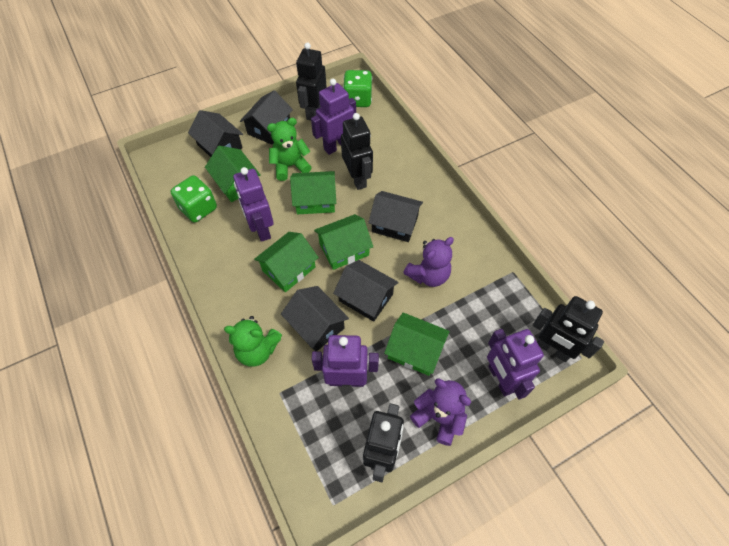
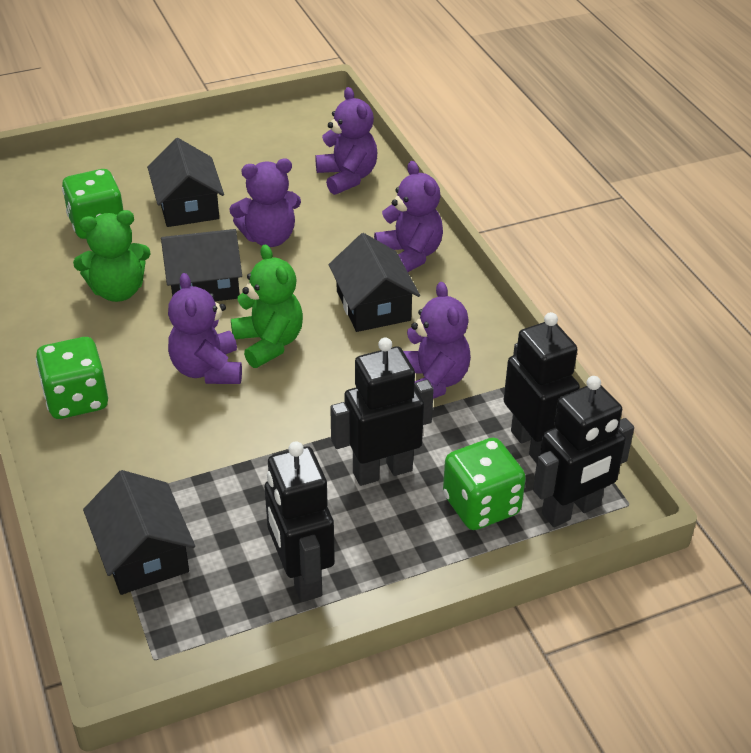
black house: 5 -> 4
green dice: 2 -> 3
green house: 5 -> 0
purple robot: 4 -> 0
purple teddy bear: 2 -> 5

